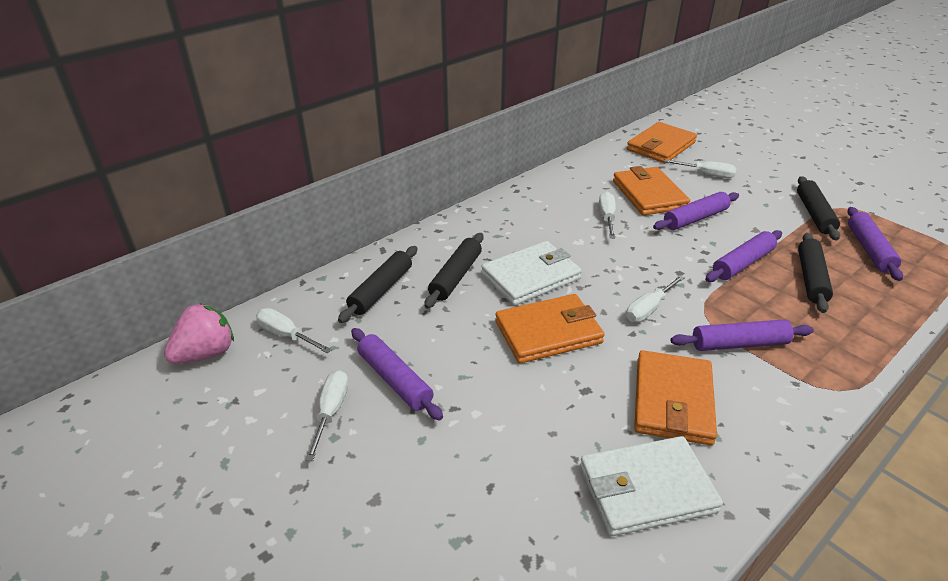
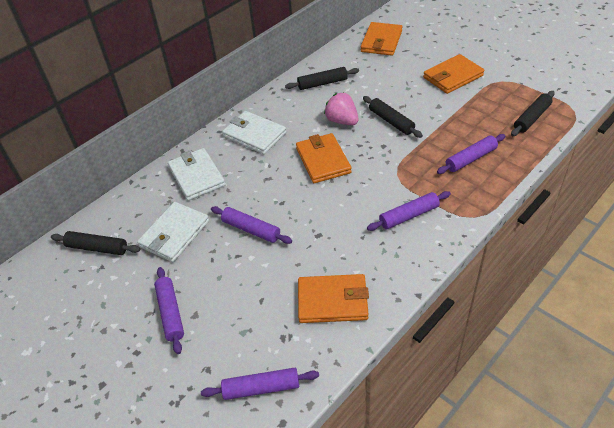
white screwdriver: 5 -> 0
white wallet: 2 -> 3

